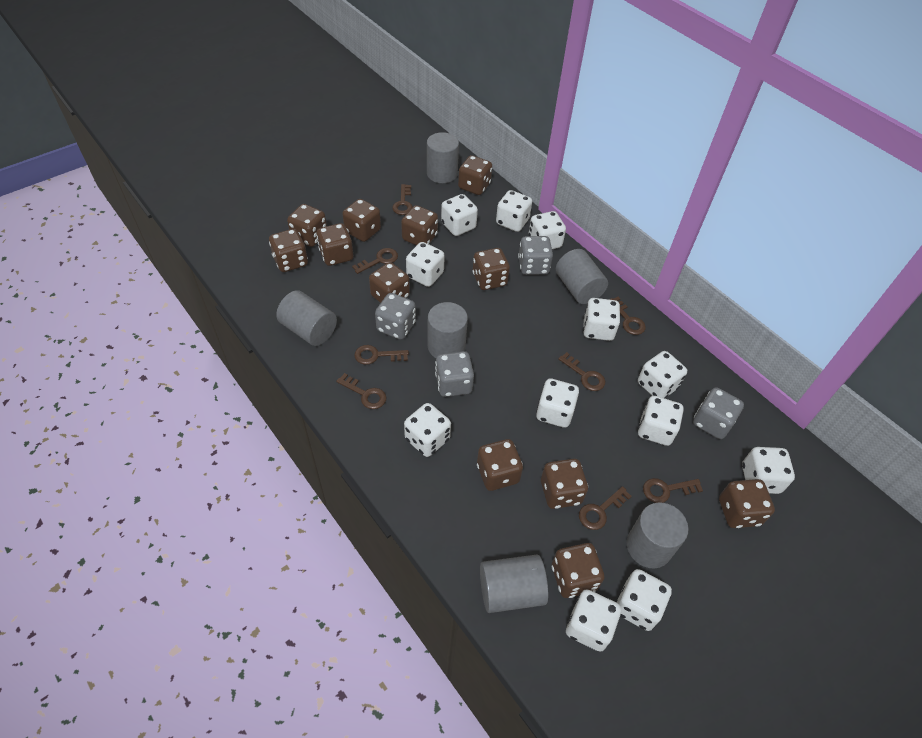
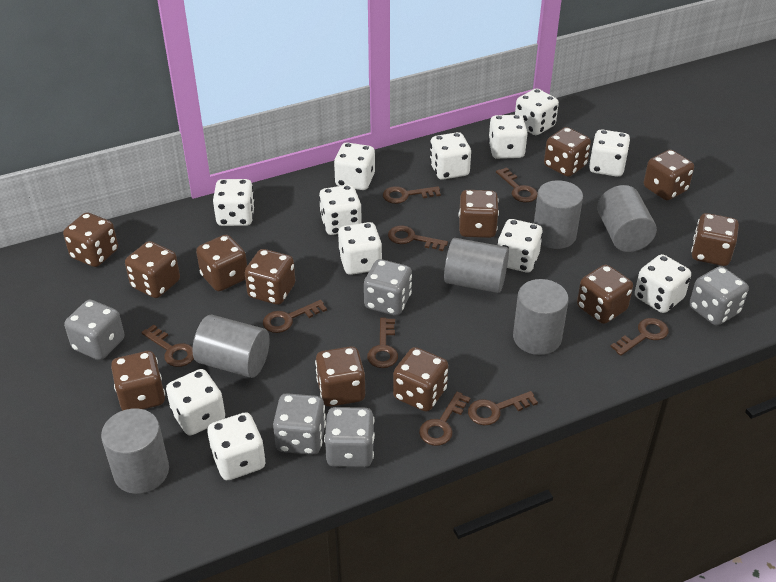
brown key: 8 -> 9
grey dice: 4 -> 5

